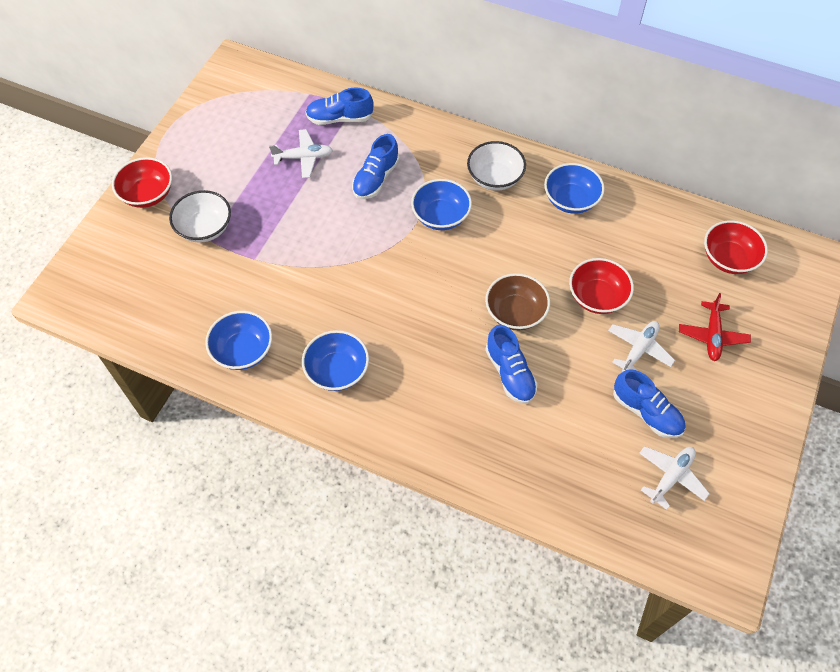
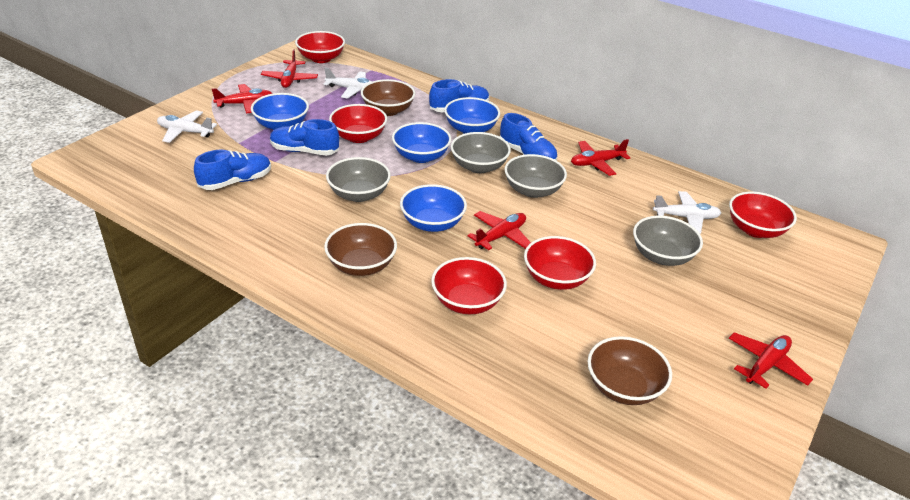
brown bowl: 1 -> 3
grey bowl: 0 -> 4
red bowl: 3 -> 5
red plane: 1 -> 5
white bowl: 2 -> 0

